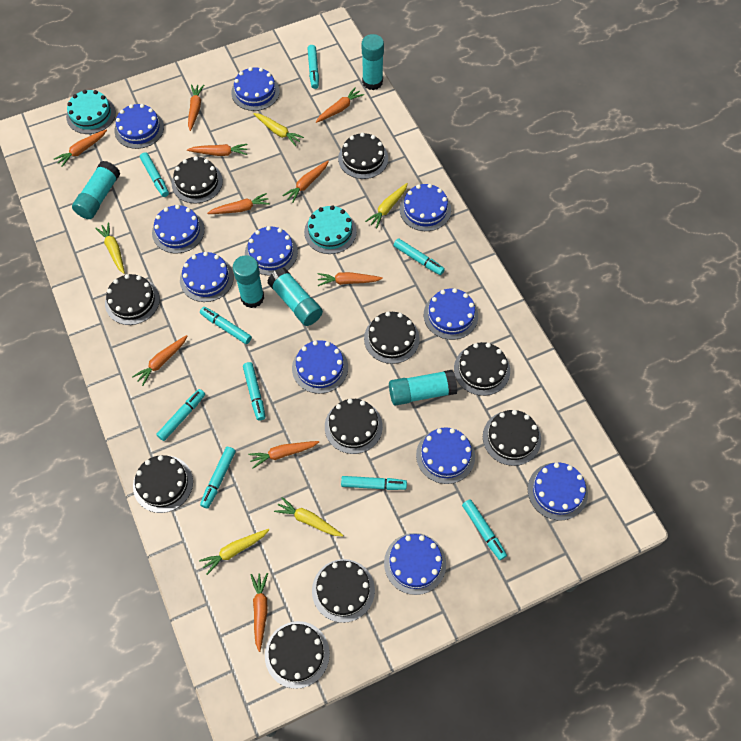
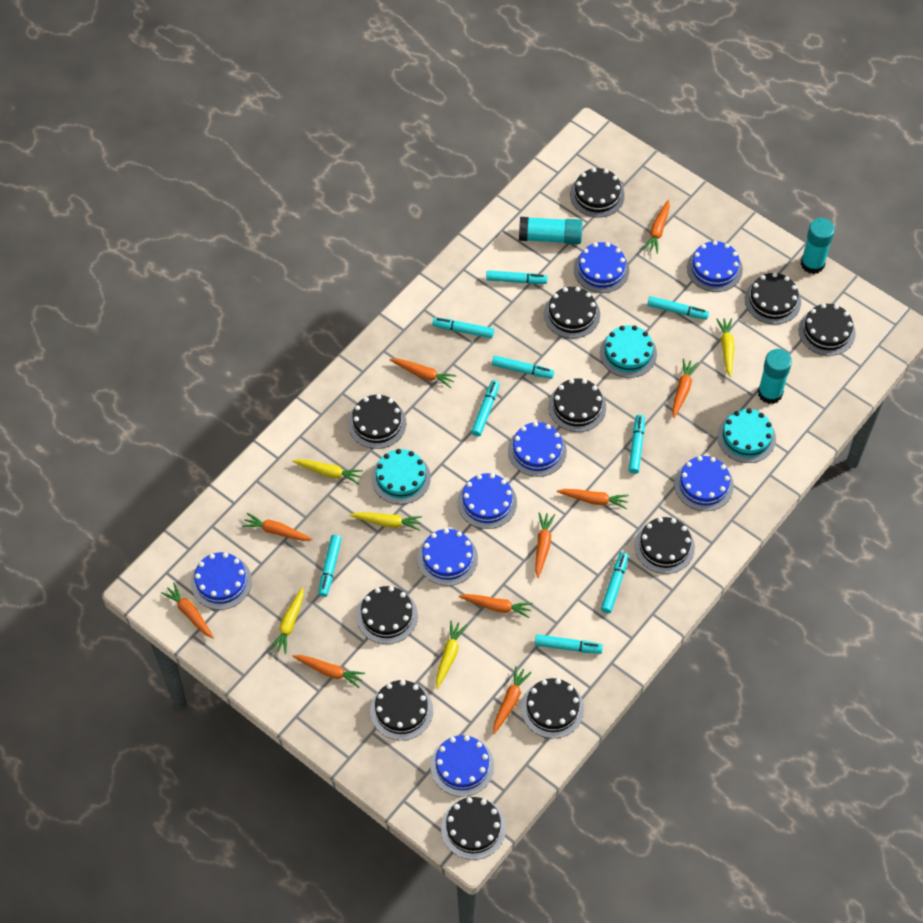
black cake: 10 -> 11
blue cake: 11 -> 8
turquoise cake: 2 -> 3
turquoise glue stick: 5 -> 3

